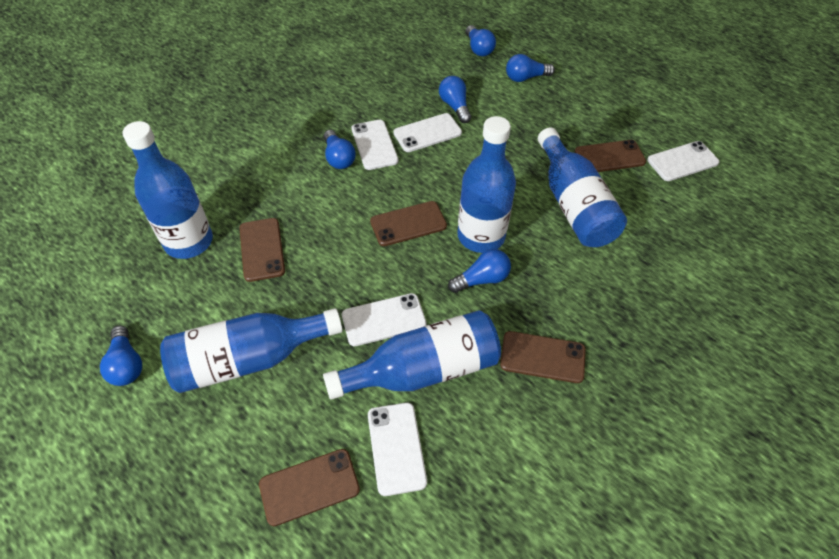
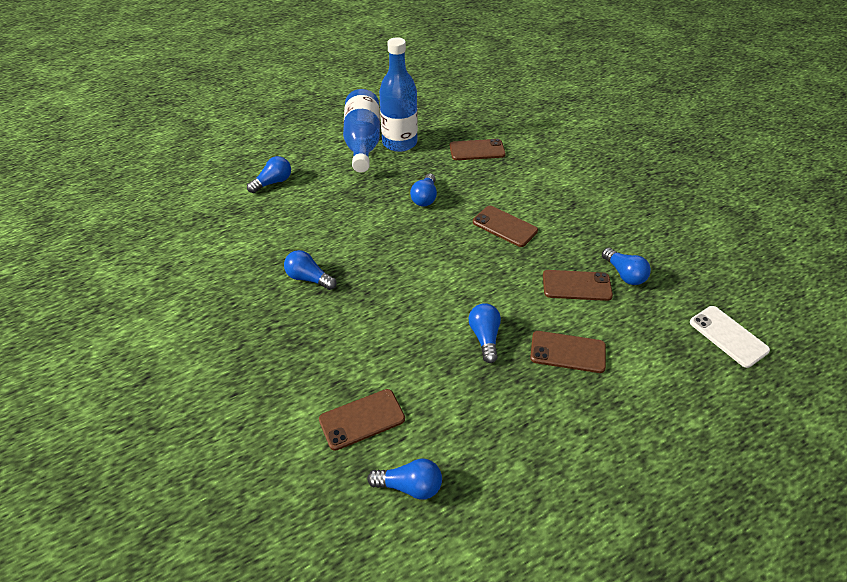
blue bottle: 5 -> 2
white phone: 5 -> 1

